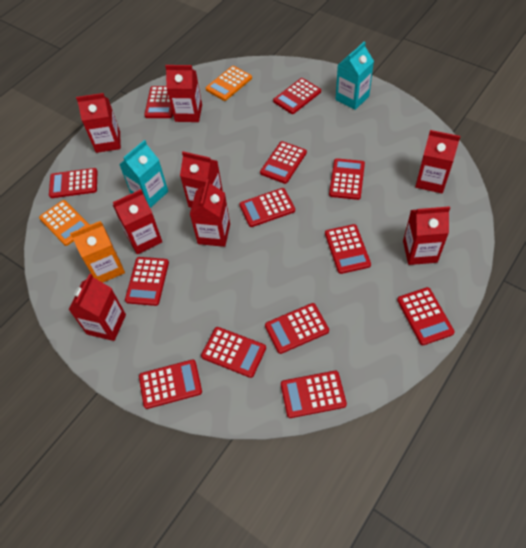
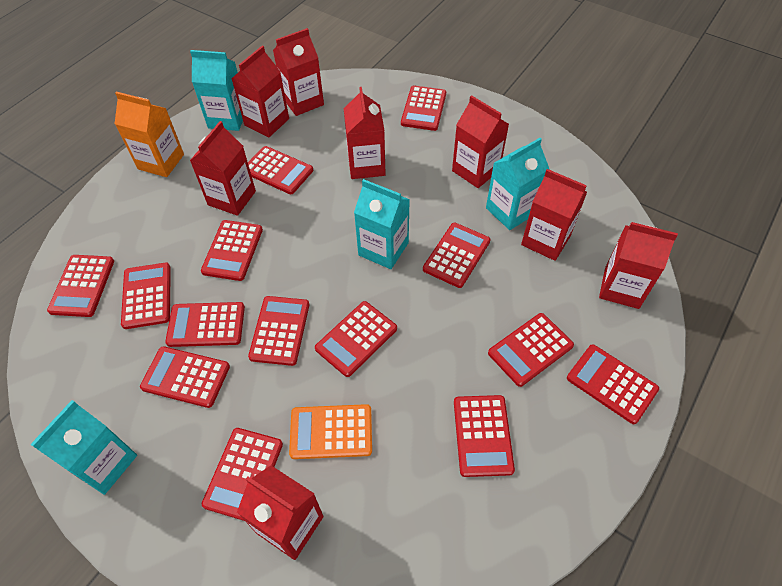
orange calculator: 2 -> 1
red calculator: 13 -> 14
turquoise carton: 2 -> 4

